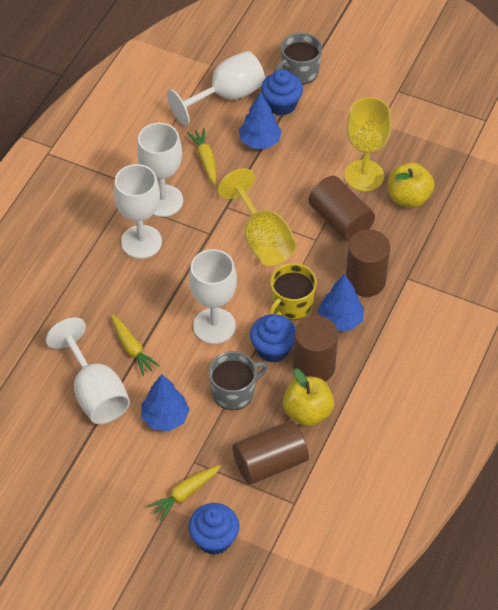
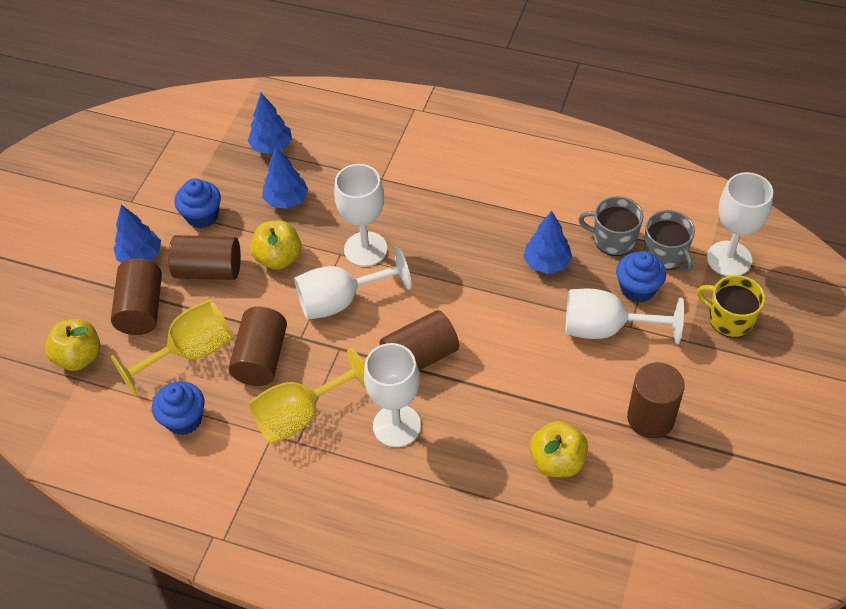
blue tree: 3 -> 4
brown cylinder: 4 -> 5
yellow apple: 2 -> 3
yellow carrot: 3 -> 0

